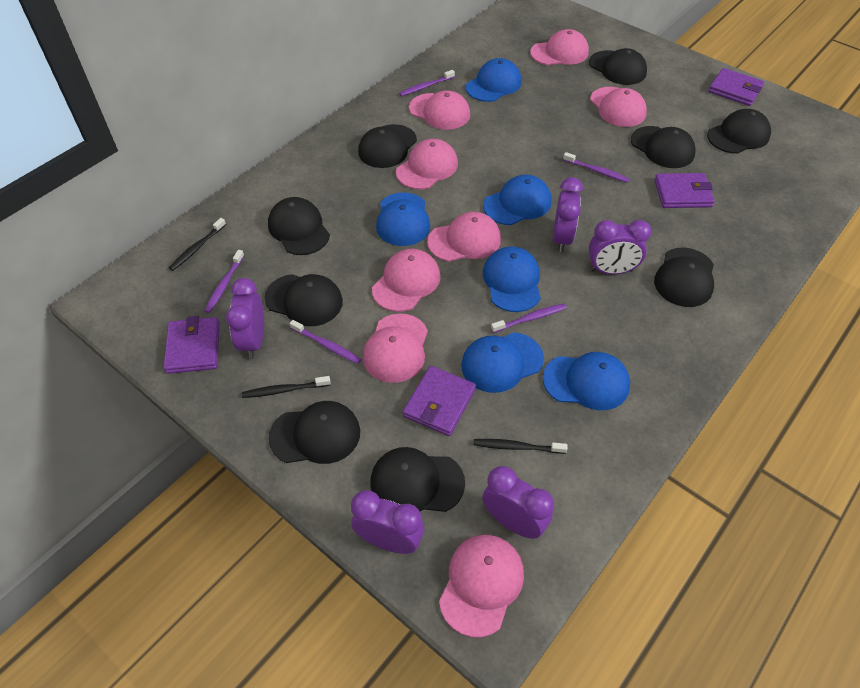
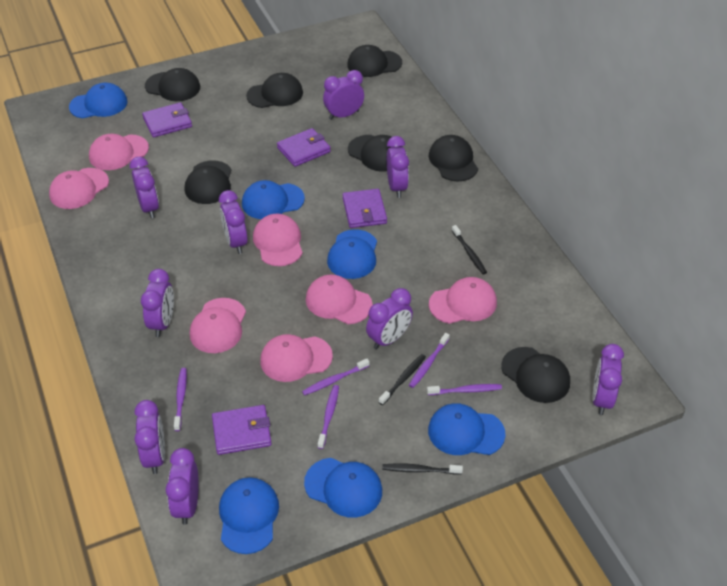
black cap: 9 -> 7
pink cap: 8 -> 7
purple clock: 5 -> 9

